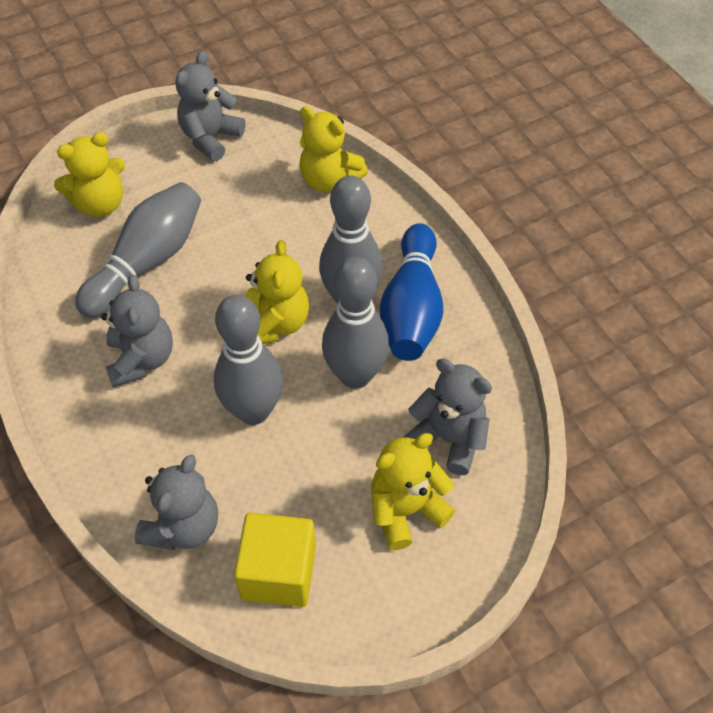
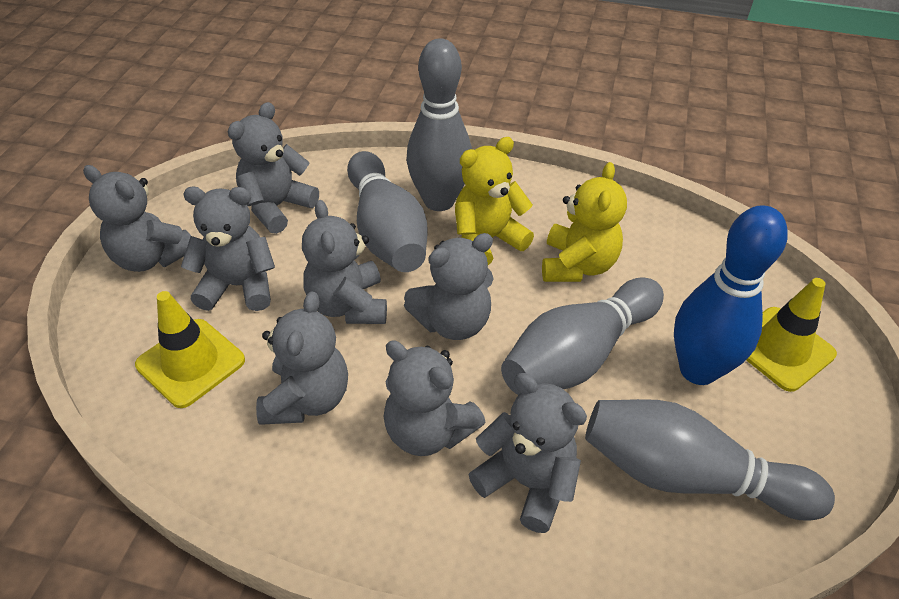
grey teddy bear: 4 -> 8
yellow cube: 1 -> 0
yellow teddy bear: 4 -> 2
yellow traffic cone: 0 -> 2

